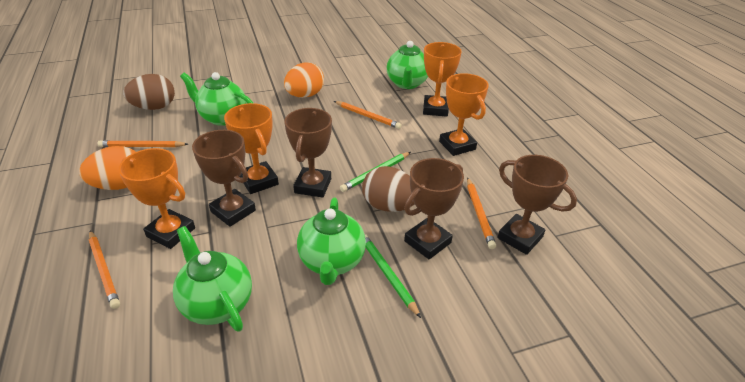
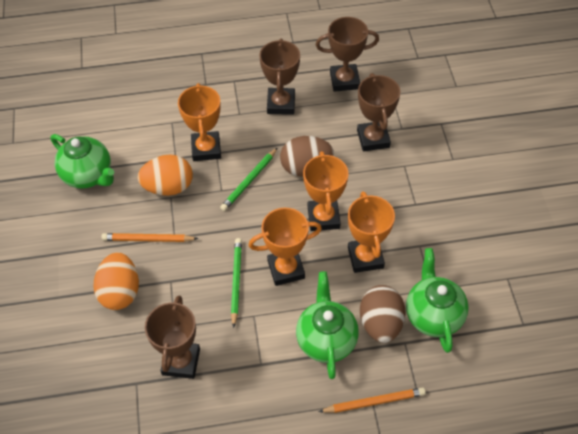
green teapot: 4 -> 3
orange pencil: 4 -> 2

